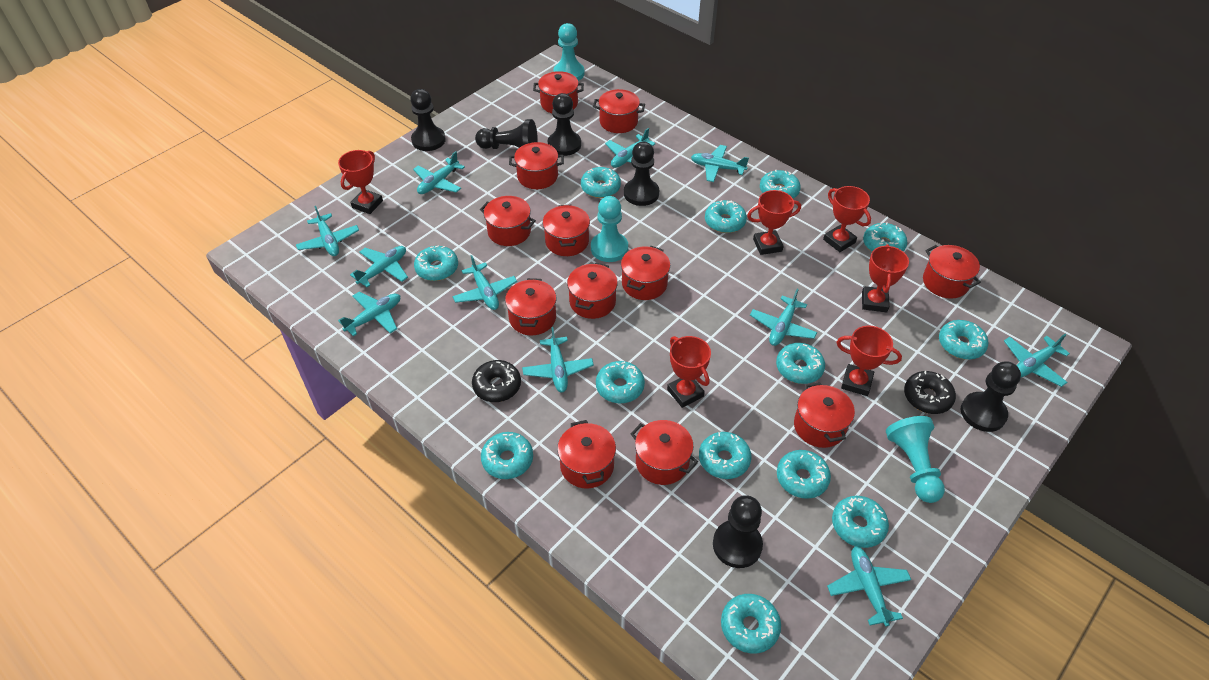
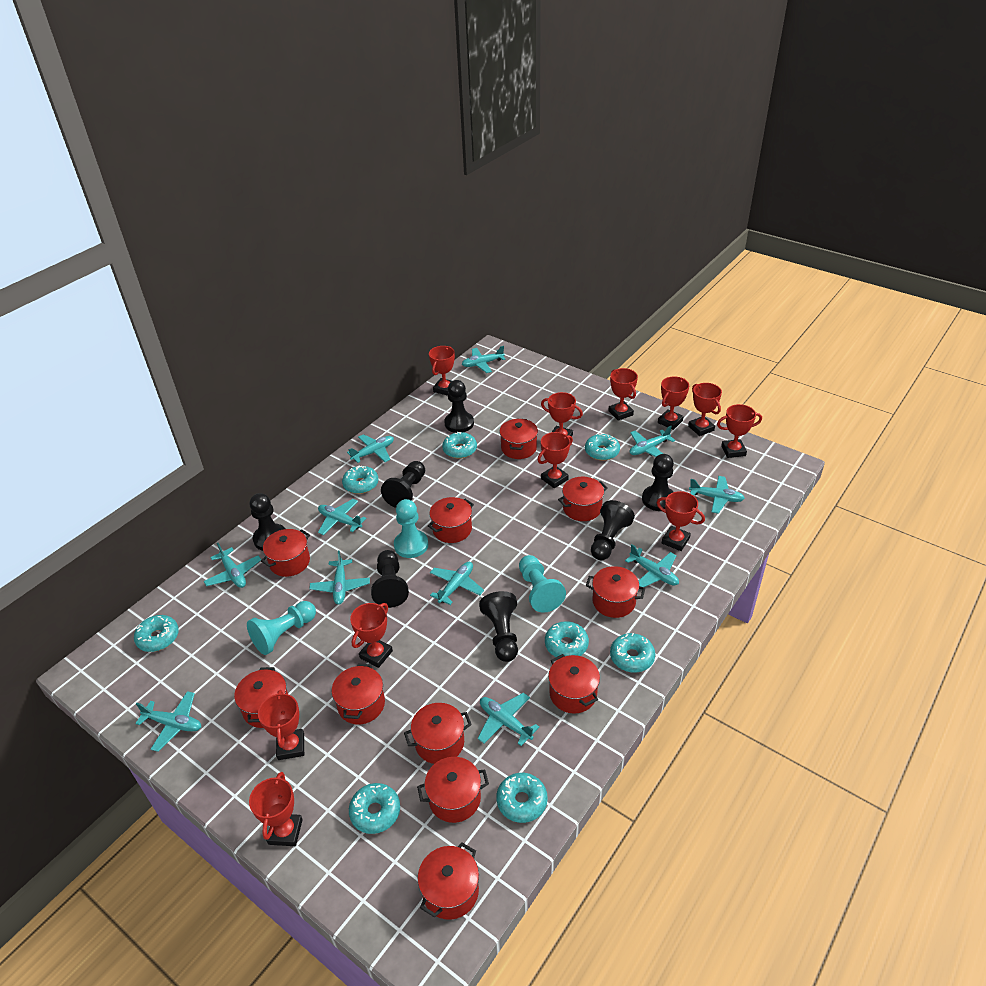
black donut: 2 -> 0
black pawn: 6 -> 7
red pot: 12 -> 11
red trophy: 6 -> 11
turquoise donut: 13 -> 8

